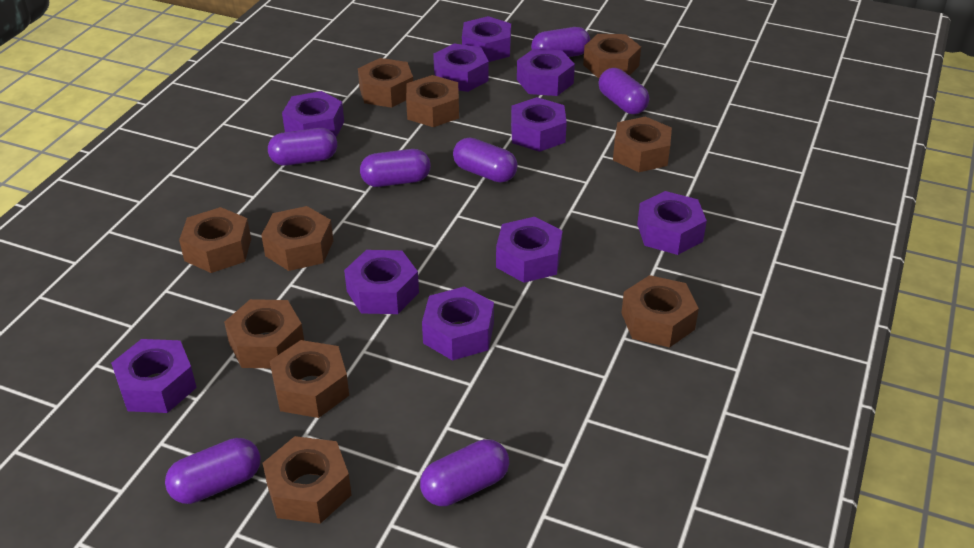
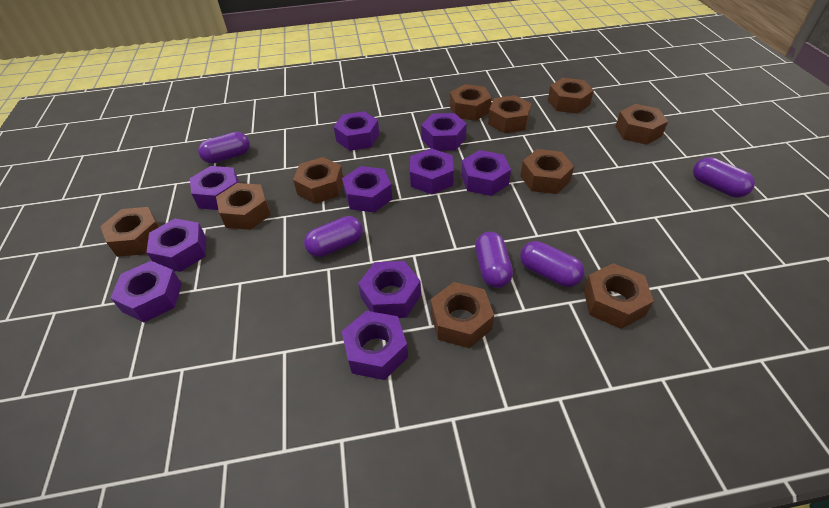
purple capsule: 7 -> 5

